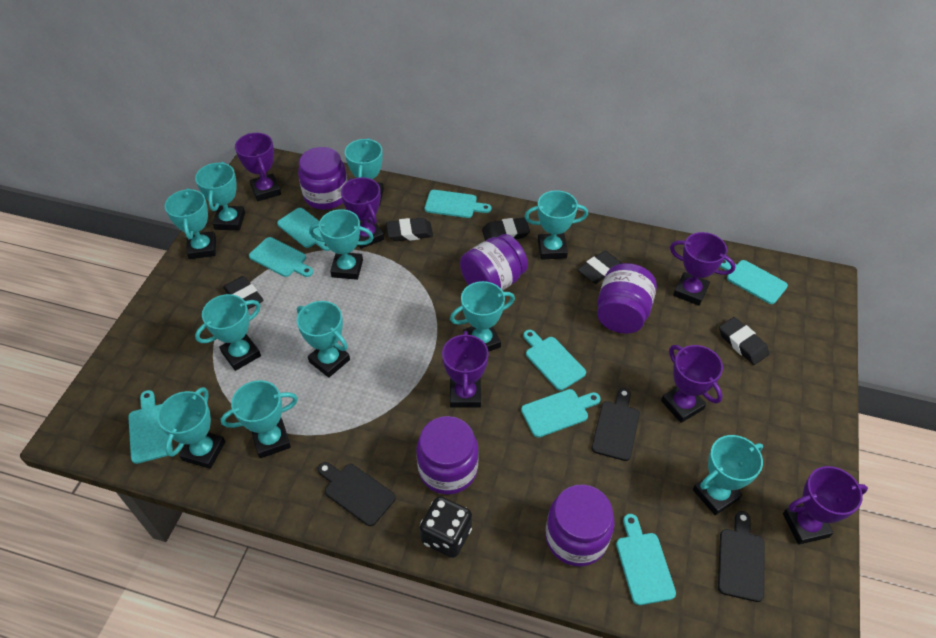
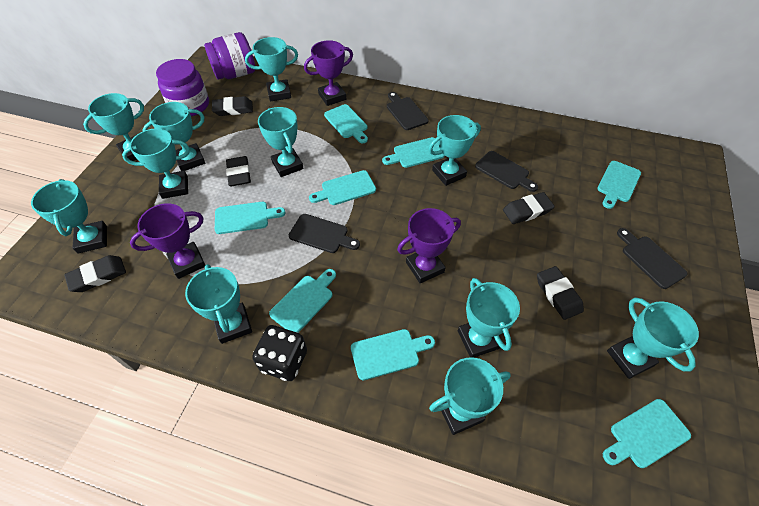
black cutting board: 3 -> 4
purple jar: 5 -> 2
purple trophy: 6 -> 3

